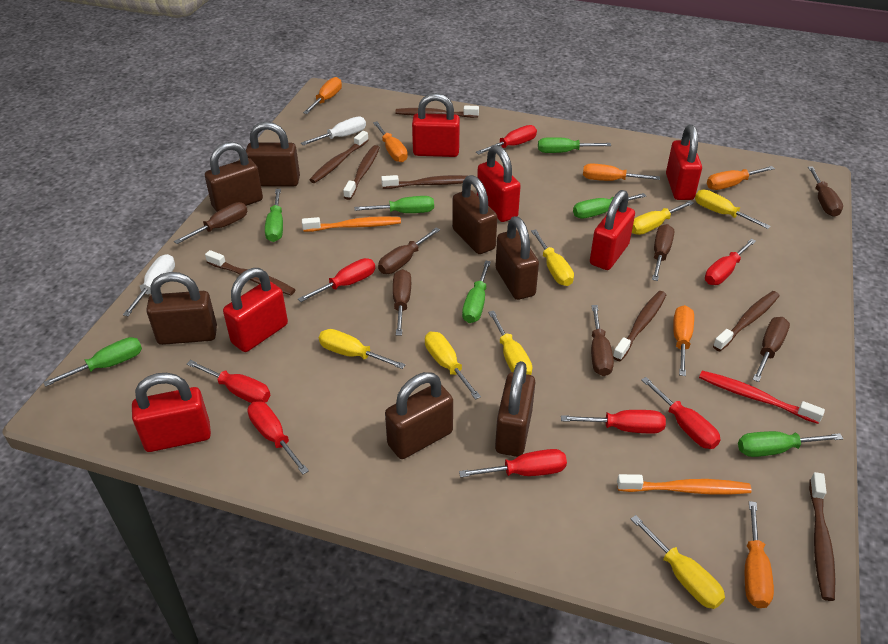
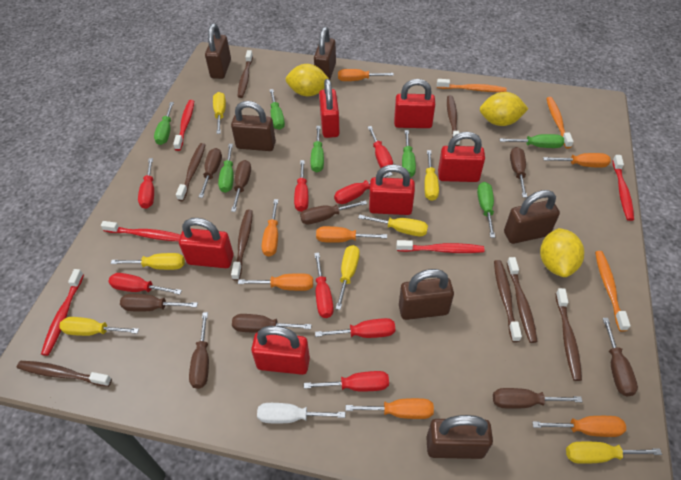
brown padlock: 7 -> 6
brown screwdriver: 7 -> 9
orange screwdriver: 6 -> 7
orange toothbrush: 2 -> 3
red toothbrush: 1 -> 5
white screwdriver: 2 -> 1
yellow lemon: 0 -> 3

